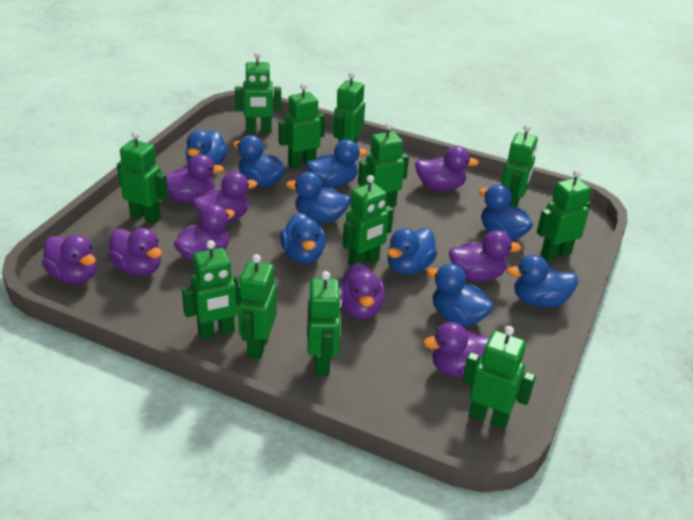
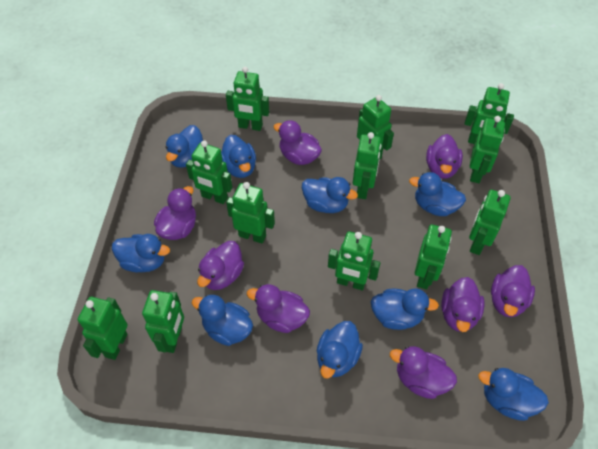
purple duck: 9 -> 8

